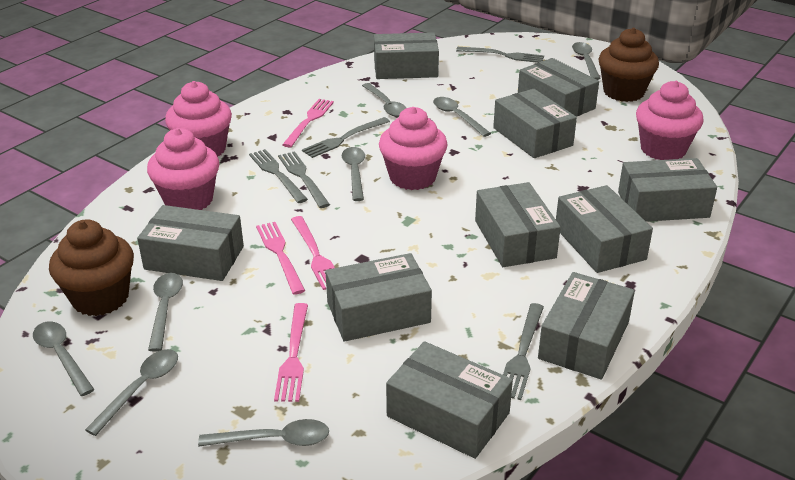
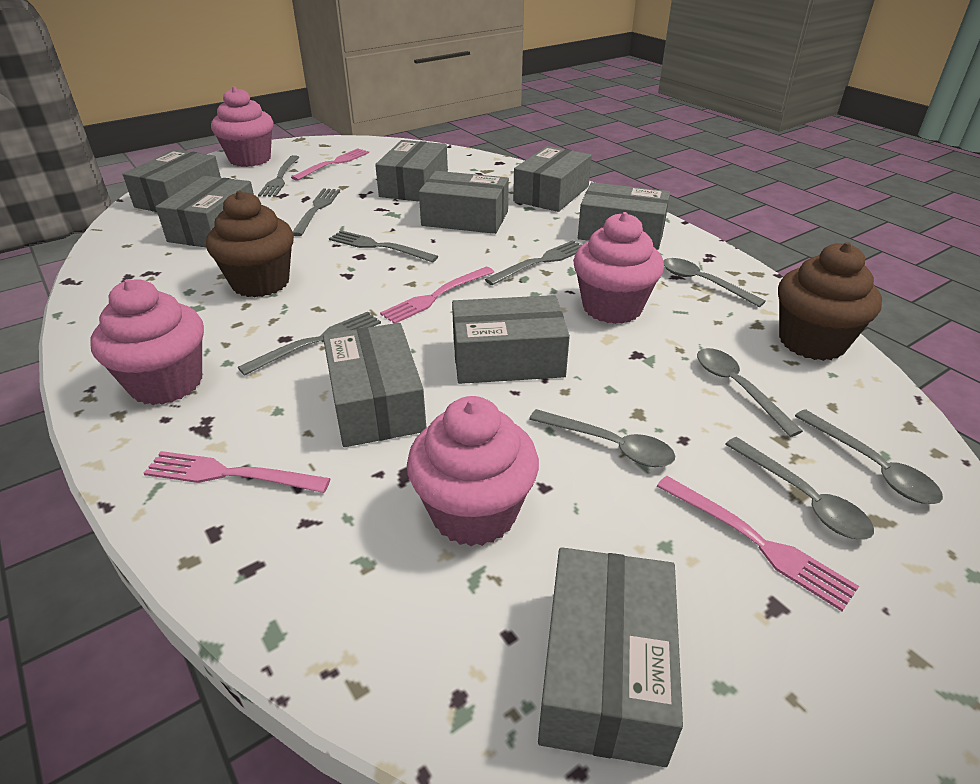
grey box: 10 -> 9
grey spoon: 8 -> 5

